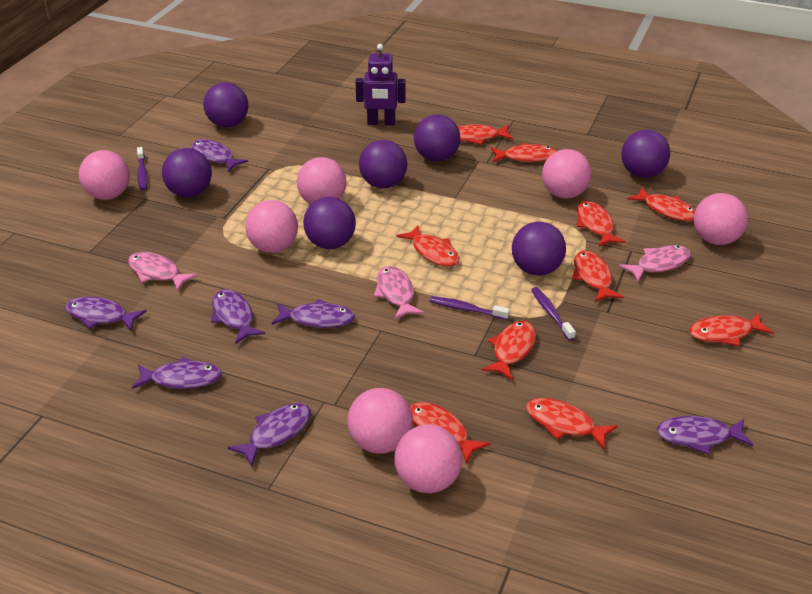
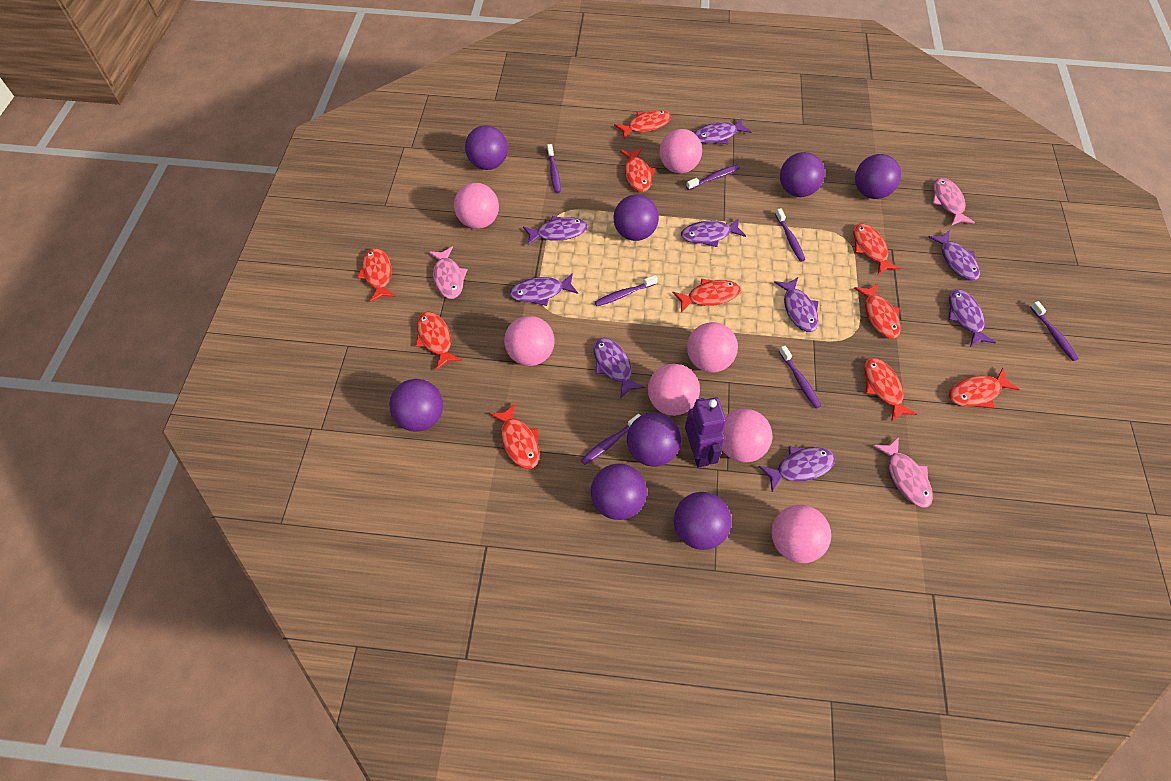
purple ball: 7 -> 8
purple fish: 7 -> 9
purple toothbrush: 3 -> 7

